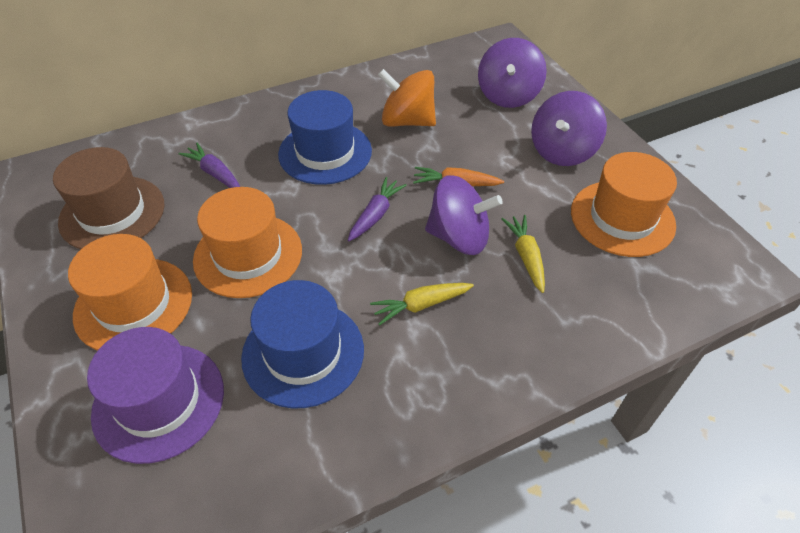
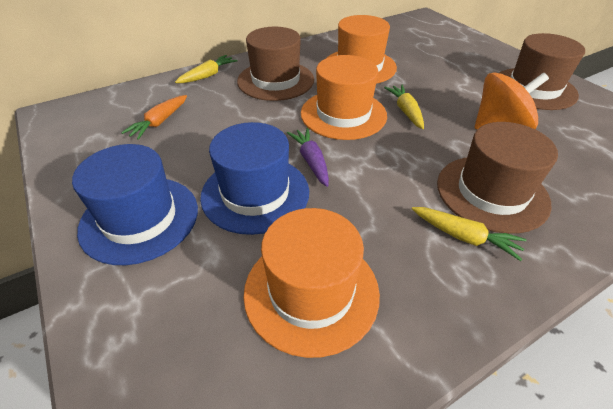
brown hat: 1 -> 3
purple carrot: 2 -> 1
purple hat: 1 -> 0
purple spinning top: 3 -> 0
yellow carrot: 2 -> 3

